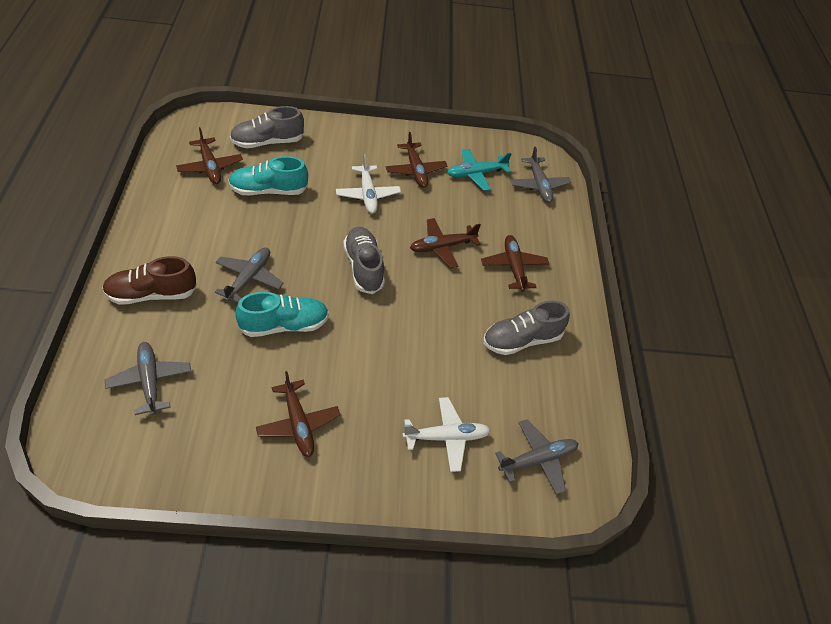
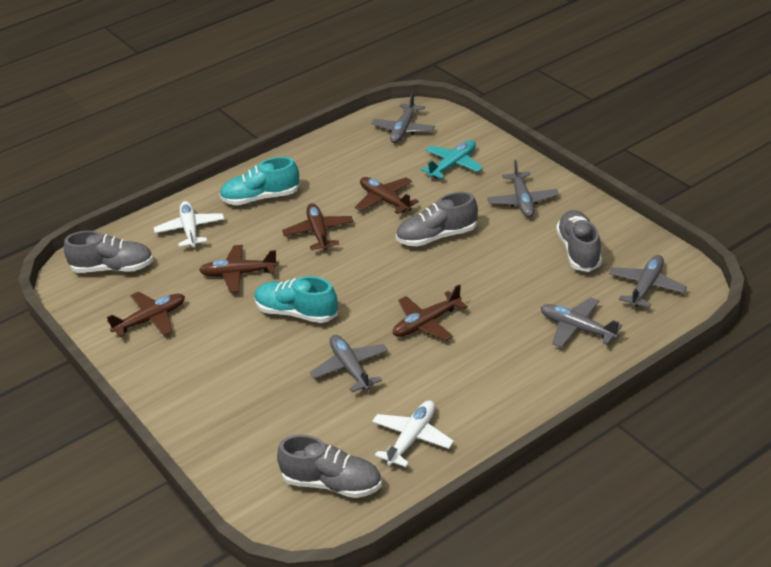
brown shoe: 1 -> 0
grey plane: 4 -> 5
grey shoe: 3 -> 4

